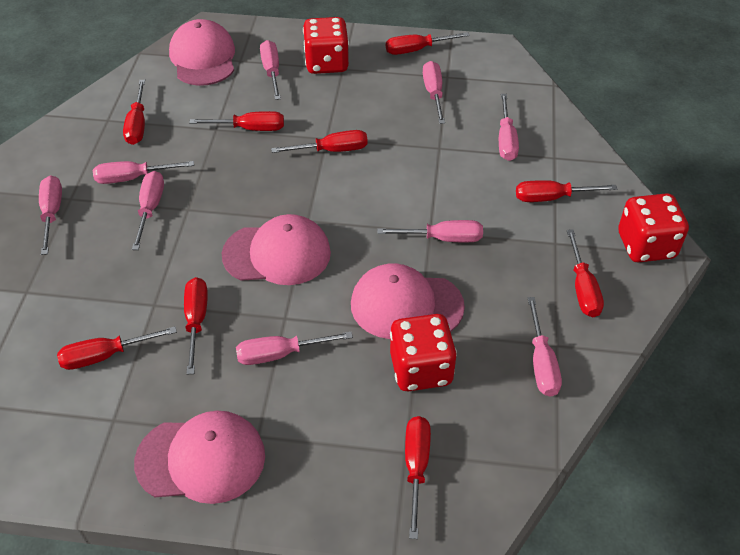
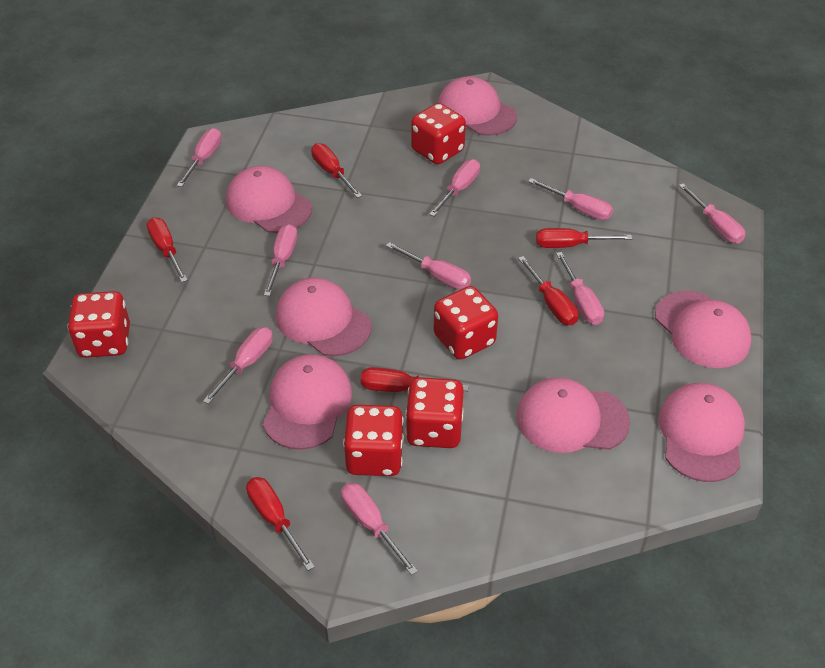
pink cap: 4 -> 7
red dice: 3 -> 5
red screwdriver: 9 -> 6

